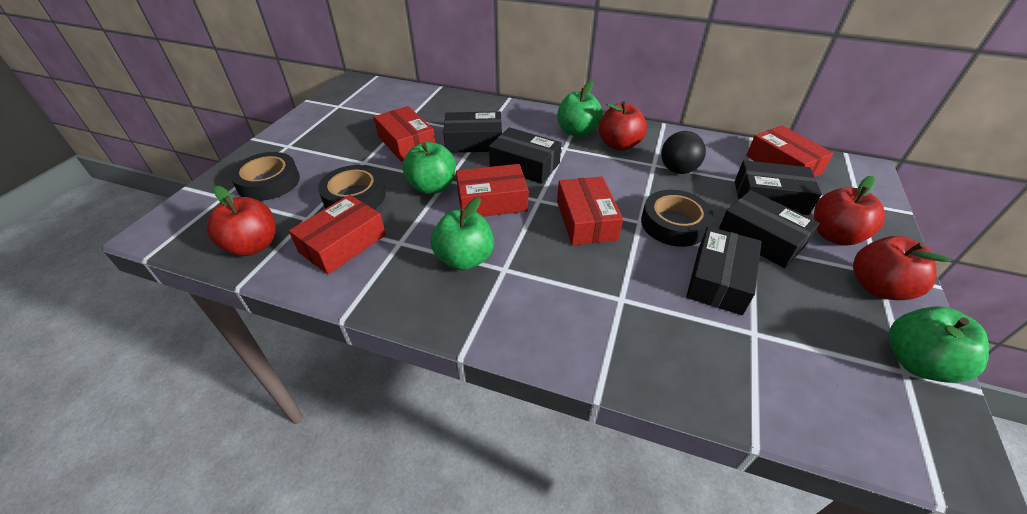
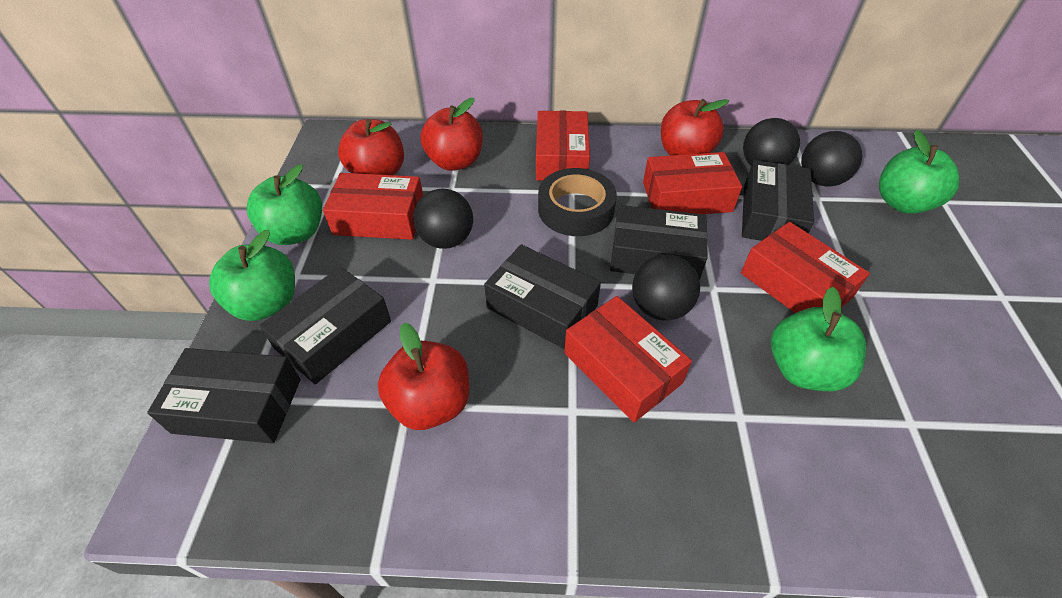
black ball: 1 -> 4
black tape: 3 -> 1

